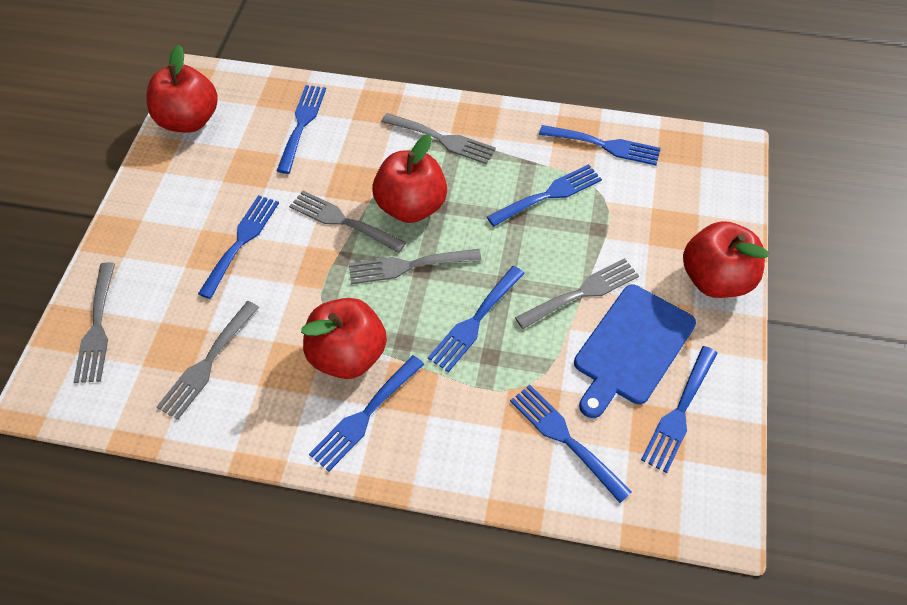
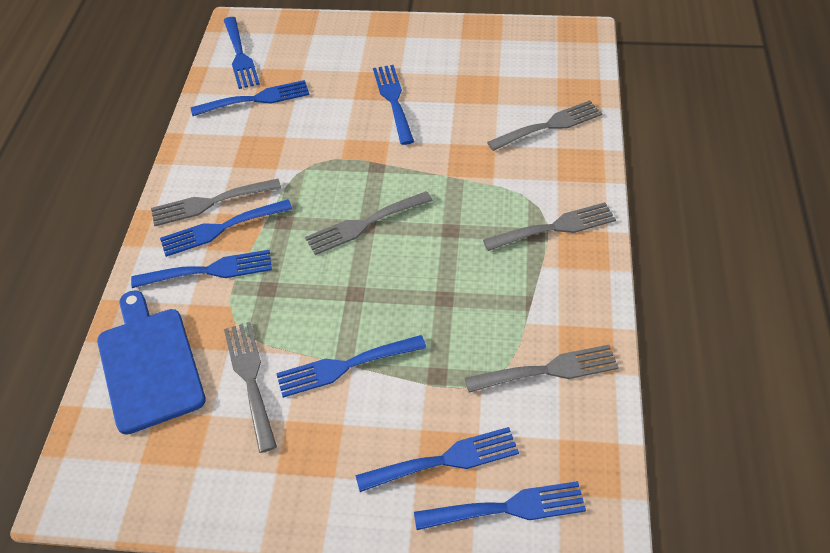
red apple: 4 -> 0

